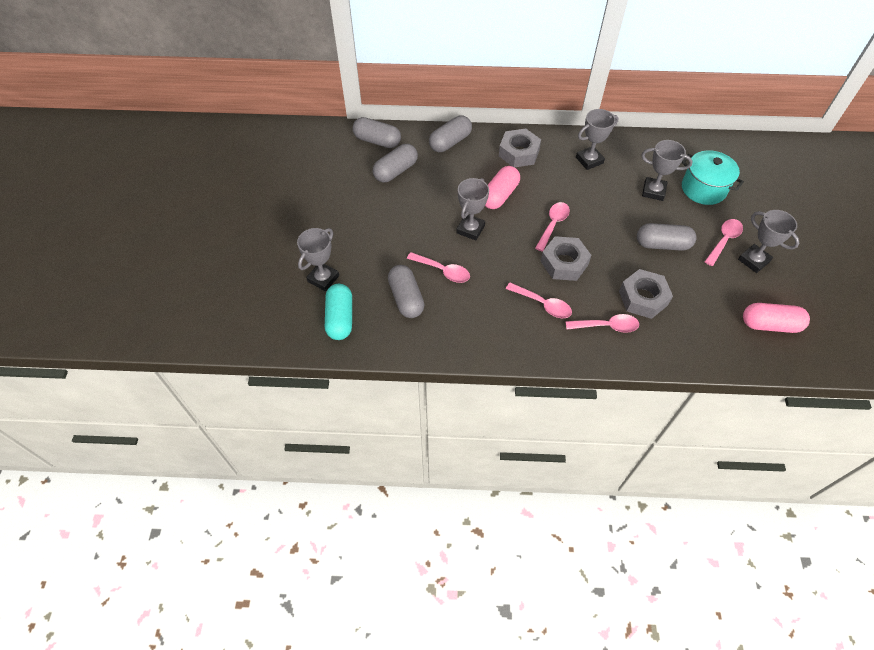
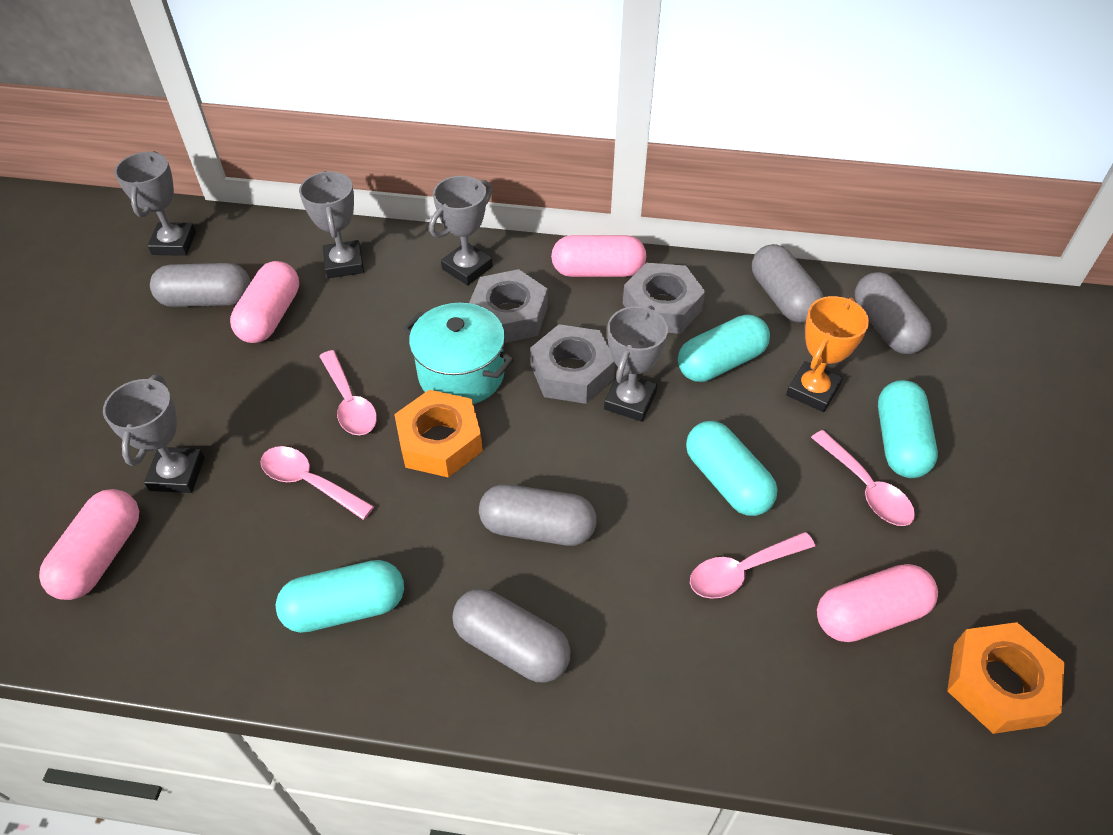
orange nut: 0 -> 2
orange trophy: 0 -> 1
pink capsule: 2 -> 4
pink spoon: 5 -> 4
turquoise capsule: 1 -> 4

